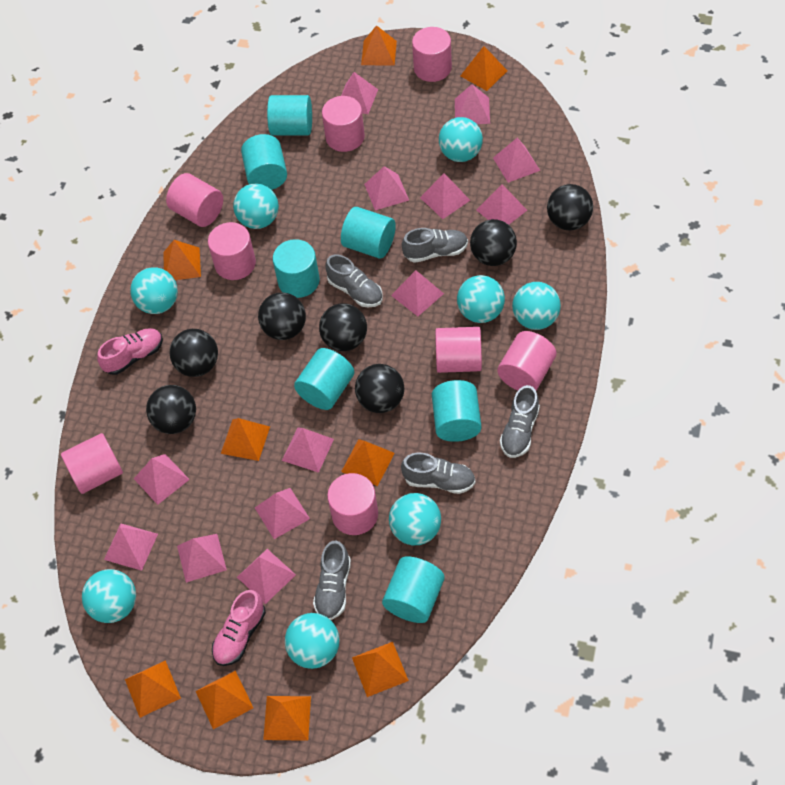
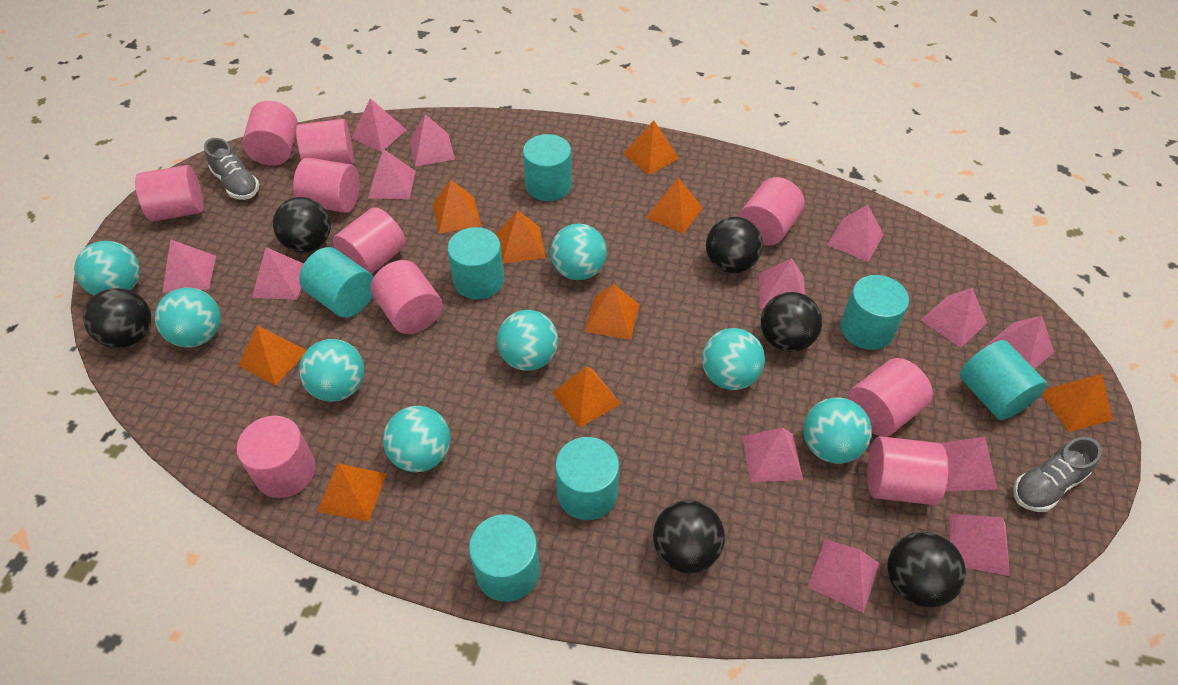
black ball: 7 -> 6
grey shoe: 5 -> 2
pink cylinder: 8 -> 10
pink shoe: 2 -> 0

